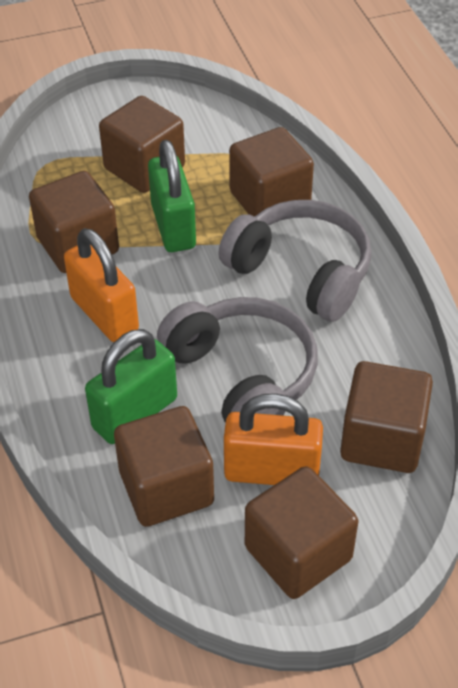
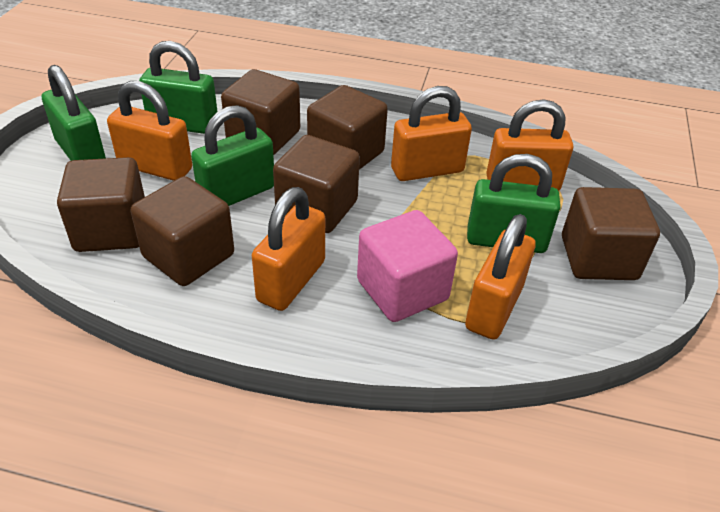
green padlock: 2 -> 4
grey headphones: 2 -> 0
orange padlock: 2 -> 5
pink cube: 0 -> 1

